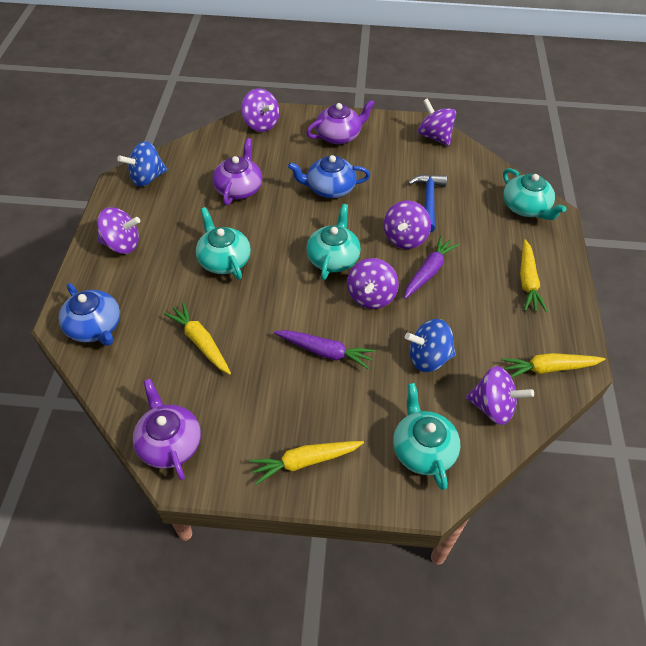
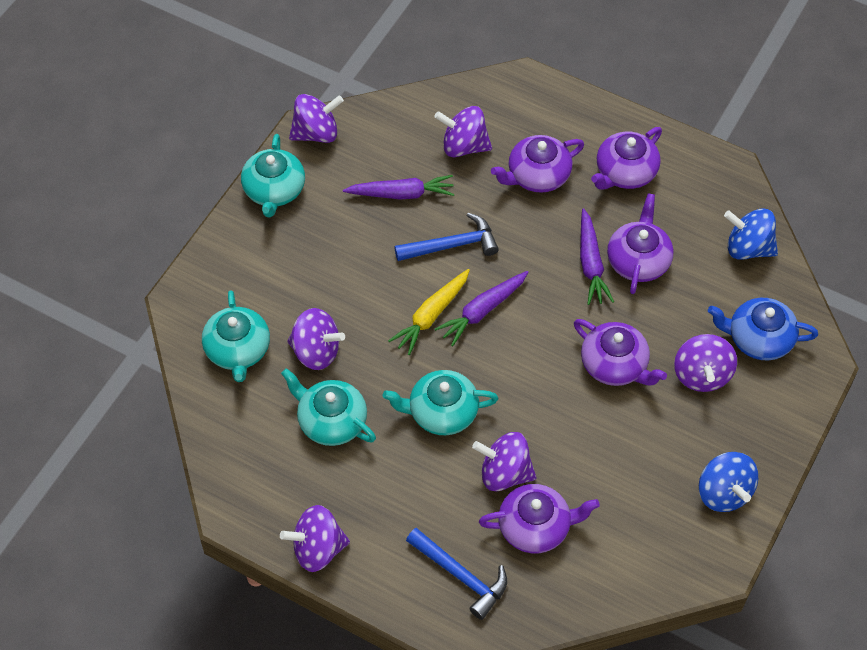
blue hammer: 1 -> 2
blue teapot: 2 -> 1
purple carrot: 2 -> 3
purple teapot: 3 -> 5
yellow carrot: 4 -> 1

